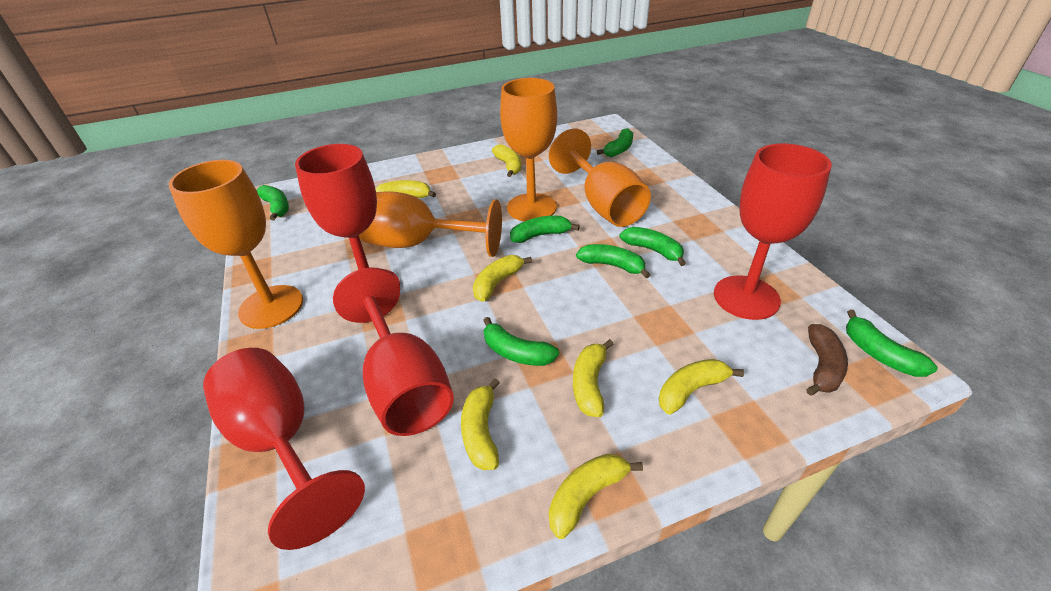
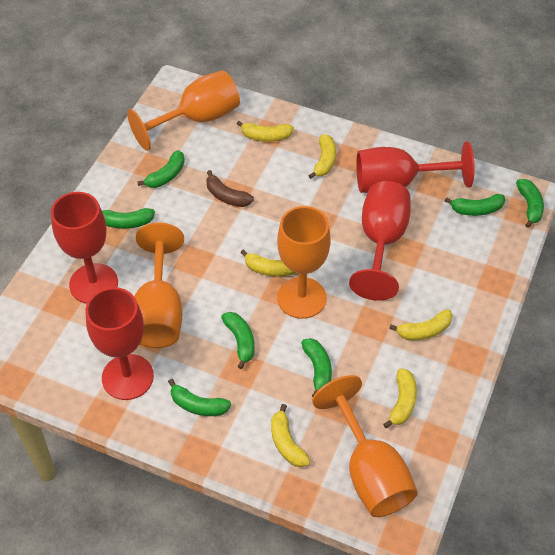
yellow banana: 7 -> 6

